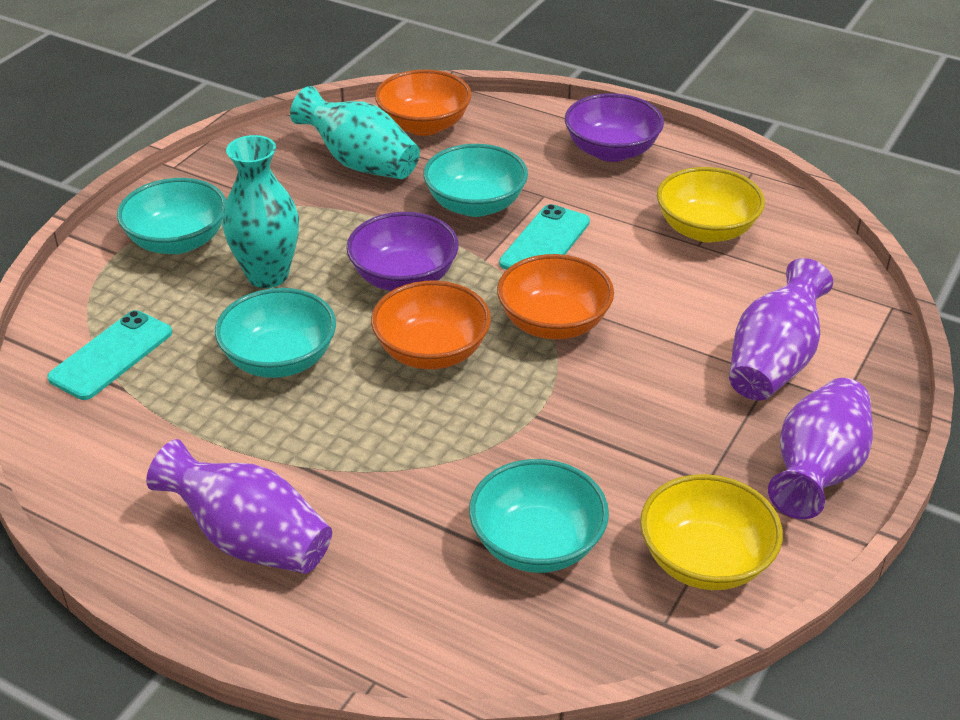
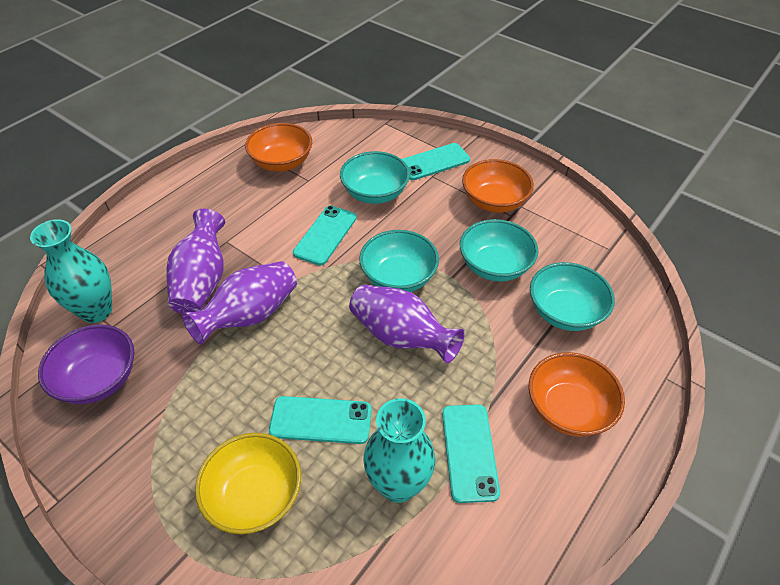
purple bowl: 2 -> 1
turquoise phone: 2 -> 4
yellow bowl: 2 -> 1

